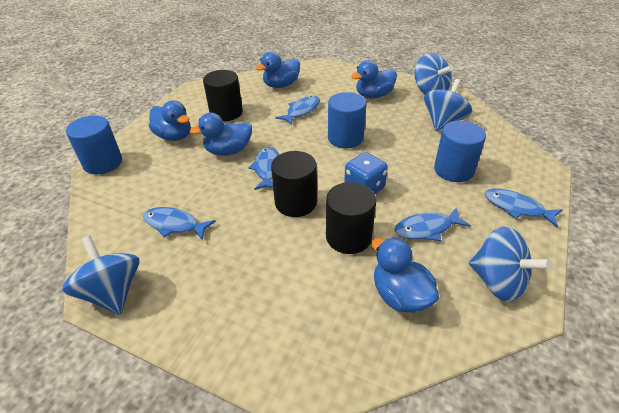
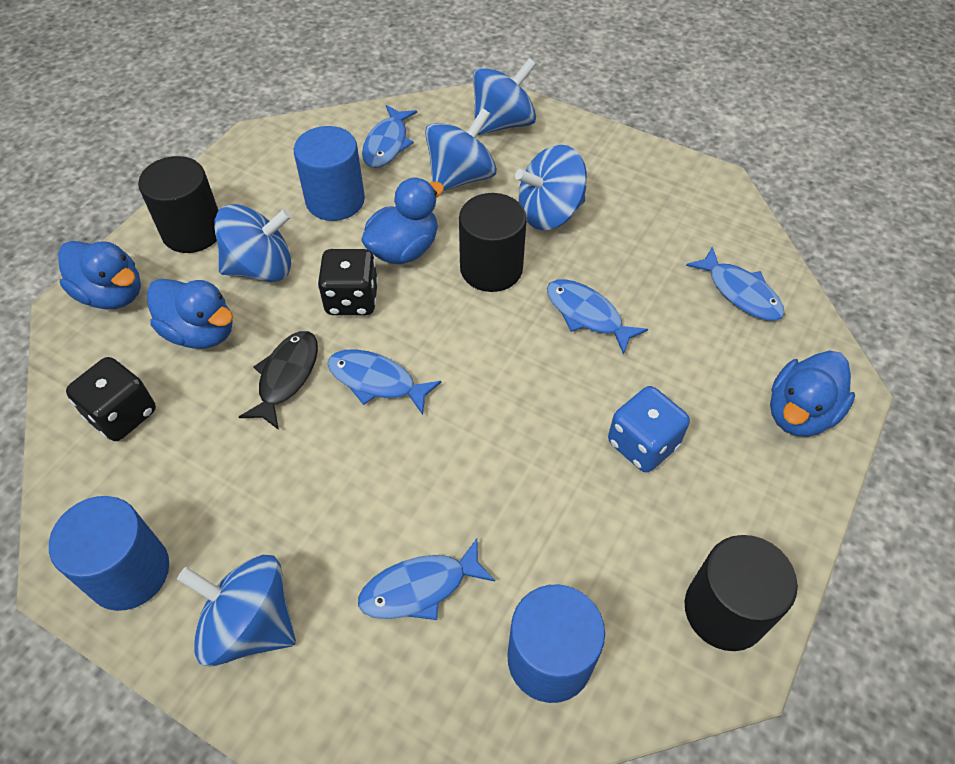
black dice: 0 -> 2
black fish: 0 -> 1
blue duck: 5 -> 4
blue spinning top: 4 -> 5

